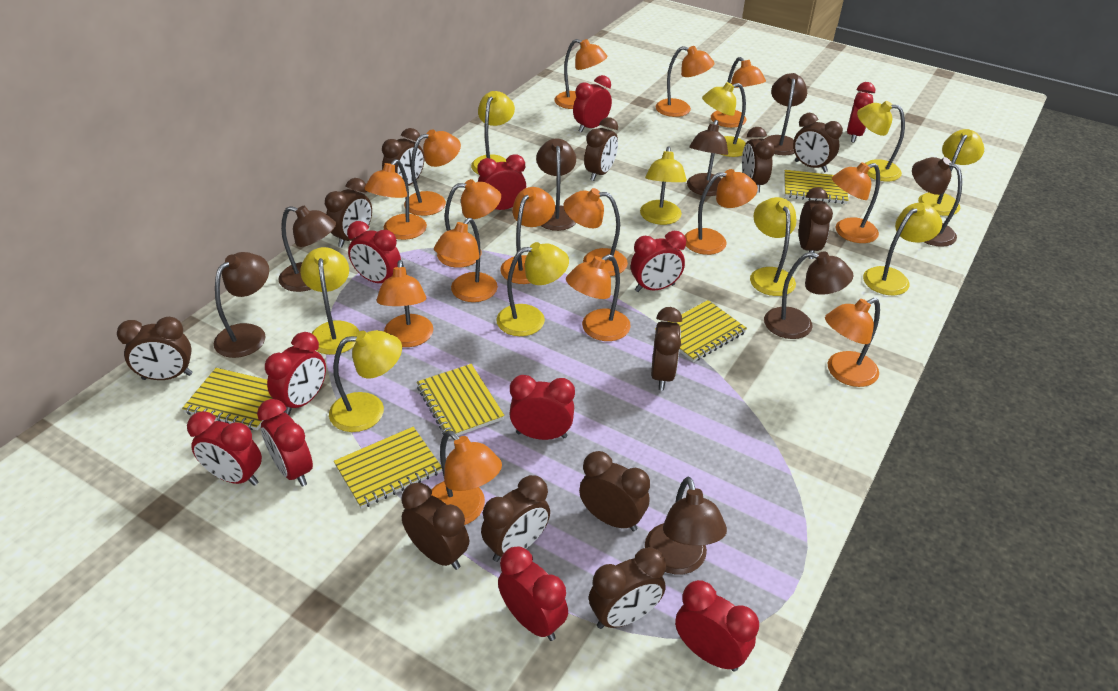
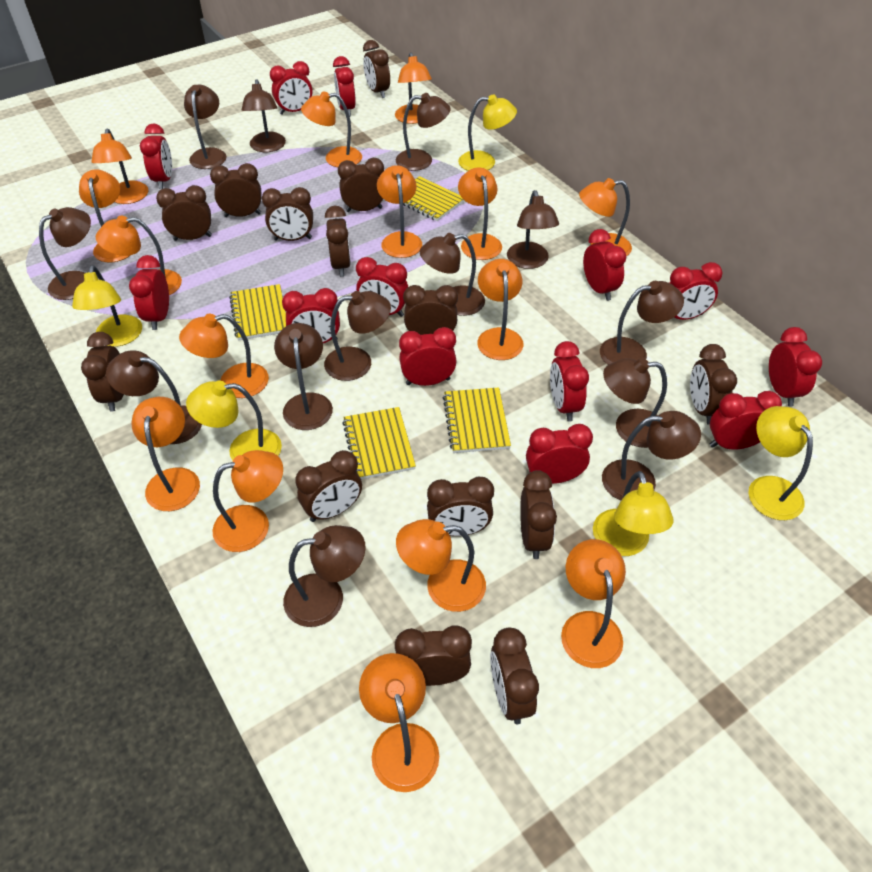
brown clock: 12 -> 14
brown lamp: 8 -> 13
red clock: 11 -> 13
yellow lamp: 10 -> 5
yellow notebook: 5 -> 4

